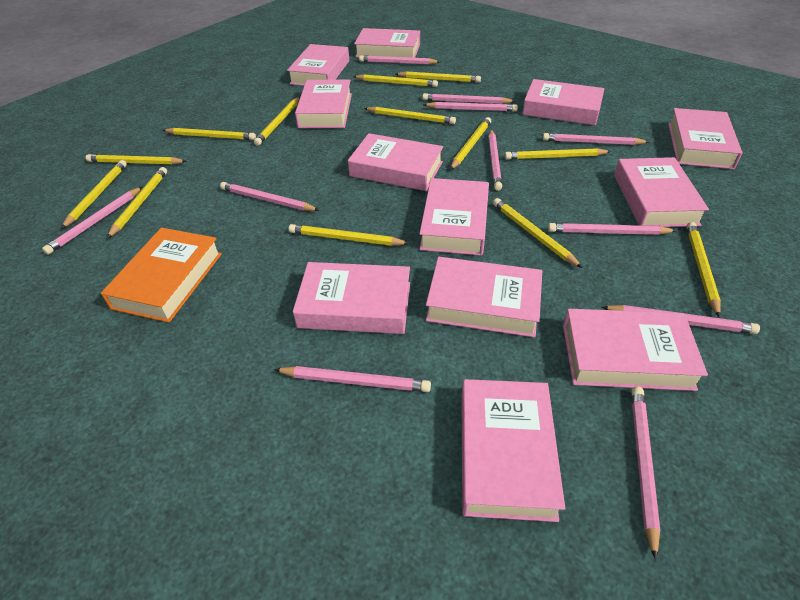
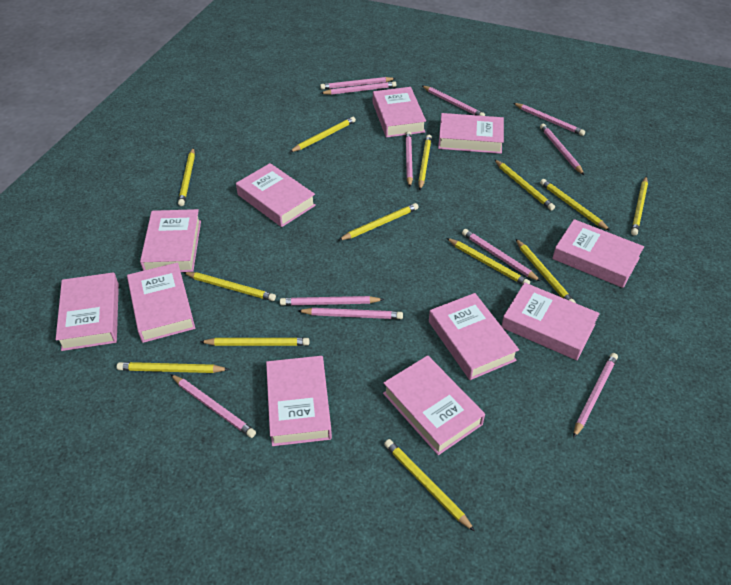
orange book: 1 -> 0
pink book: 12 -> 11

